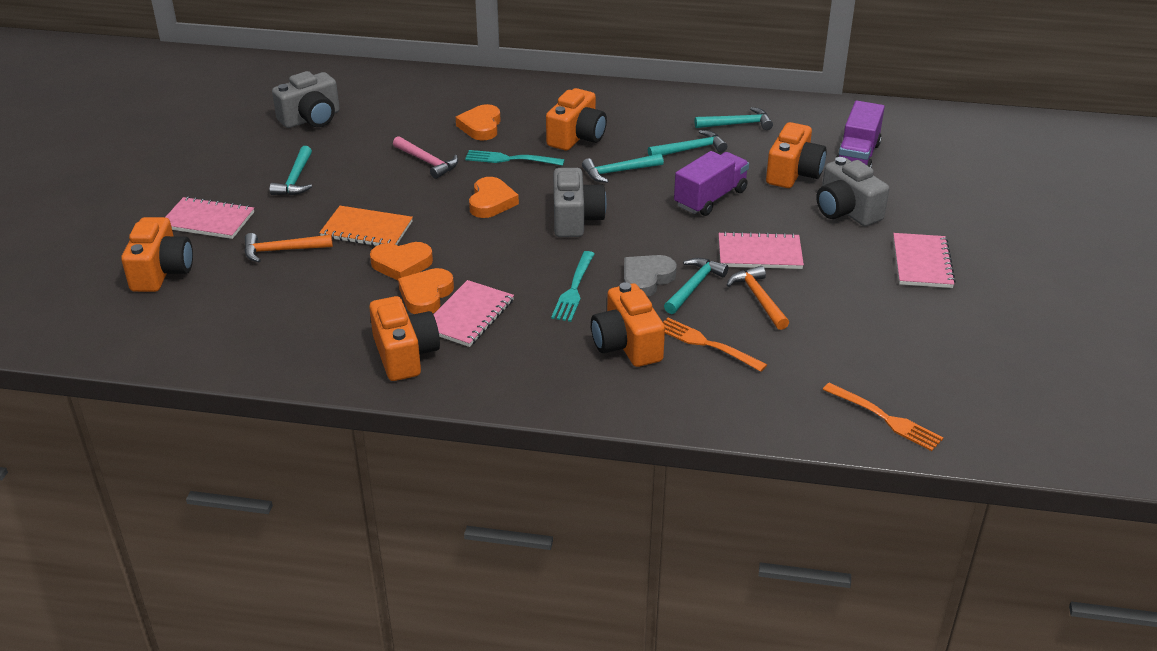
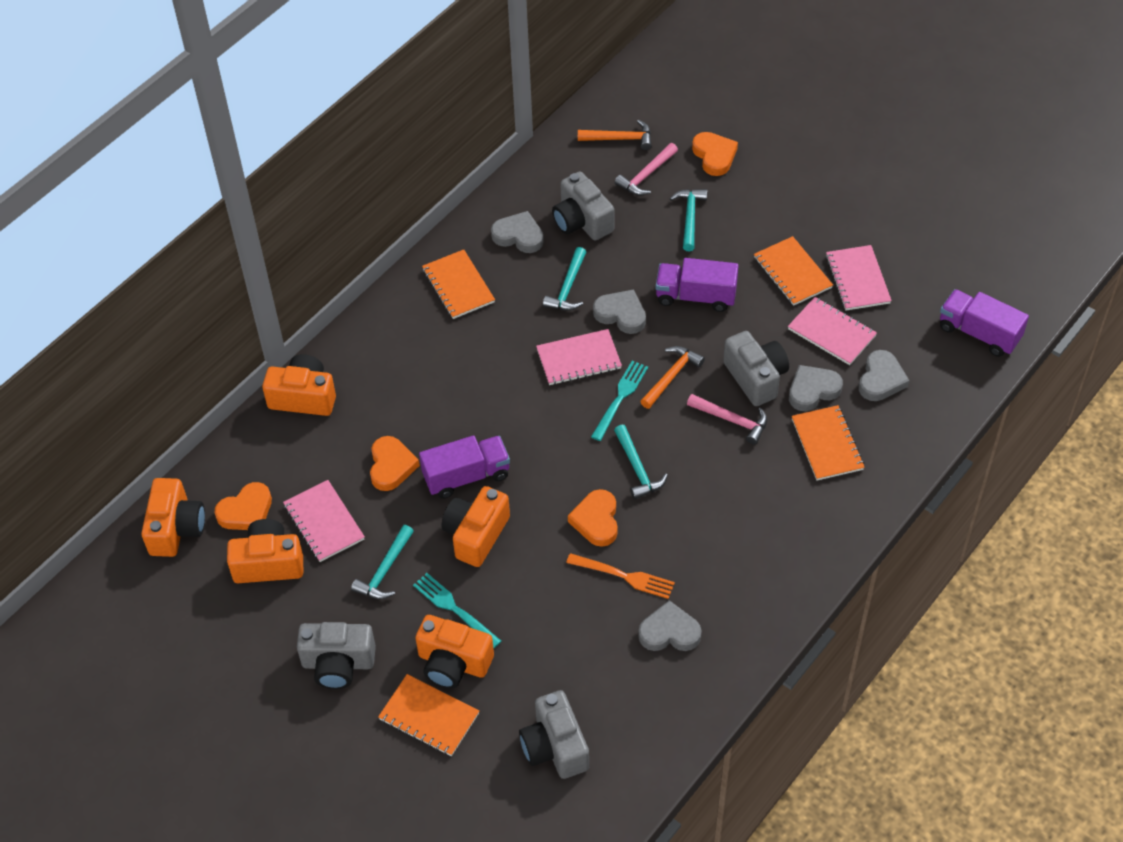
grey camera: 3 -> 4
grey heart: 1 -> 5
orange fork: 2 -> 1
orange notebook: 1 -> 4
pink hammer: 1 -> 2
purple truck: 2 -> 3
turquoise hammer: 5 -> 4

